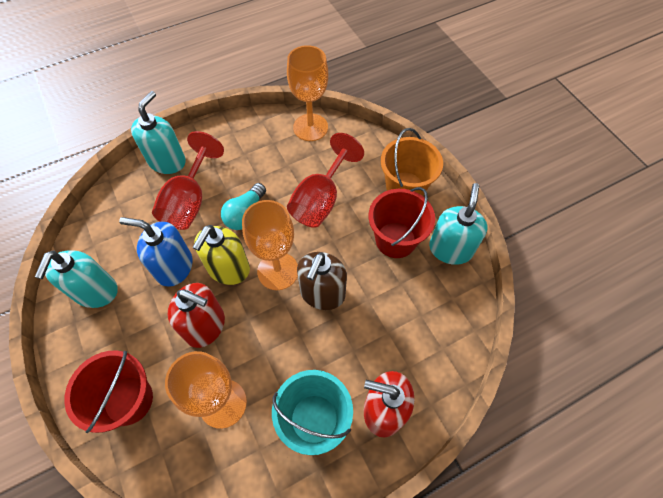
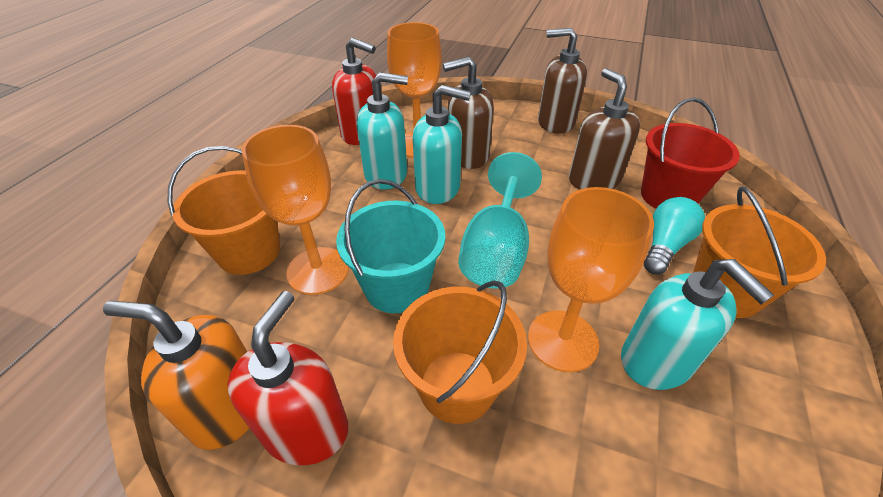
blue soap dispenser: 1 -> 0
brown soap dispenser: 1 -> 3
orange bucket: 1 -> 3
orange soap dispenser: 0 -> 1
red bucket: 2 -> 1
red goblet: 2 -> 0
turquoise goblet: 0 -> 1
yellow soap dispenser: 1 -> 0

